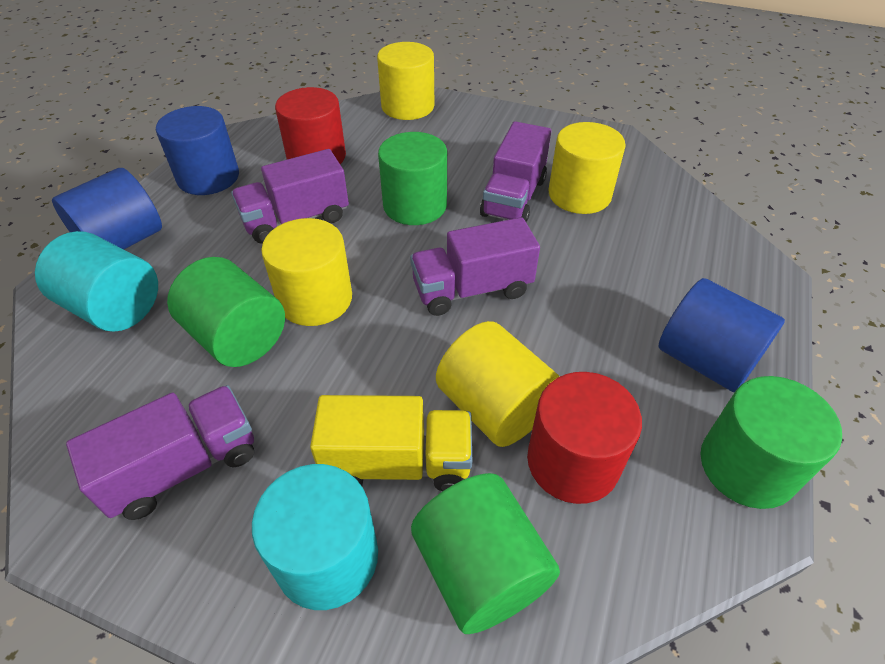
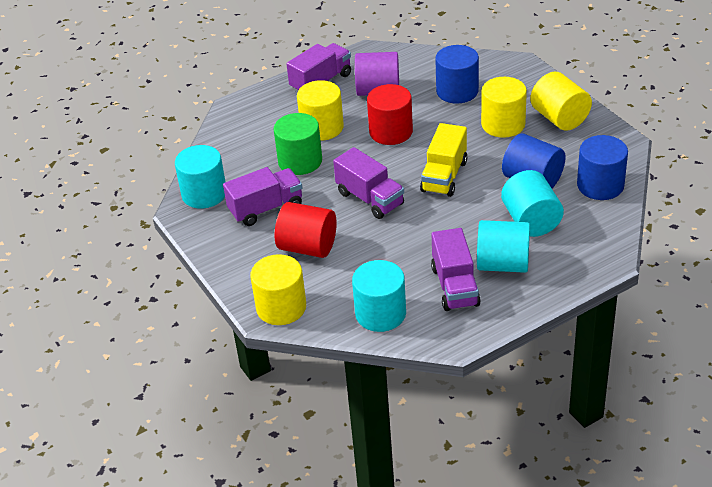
green cylinder: 4 -> 1
purple cylinder: 0 -> 1
turquoise cylinder: 2 -> 4

